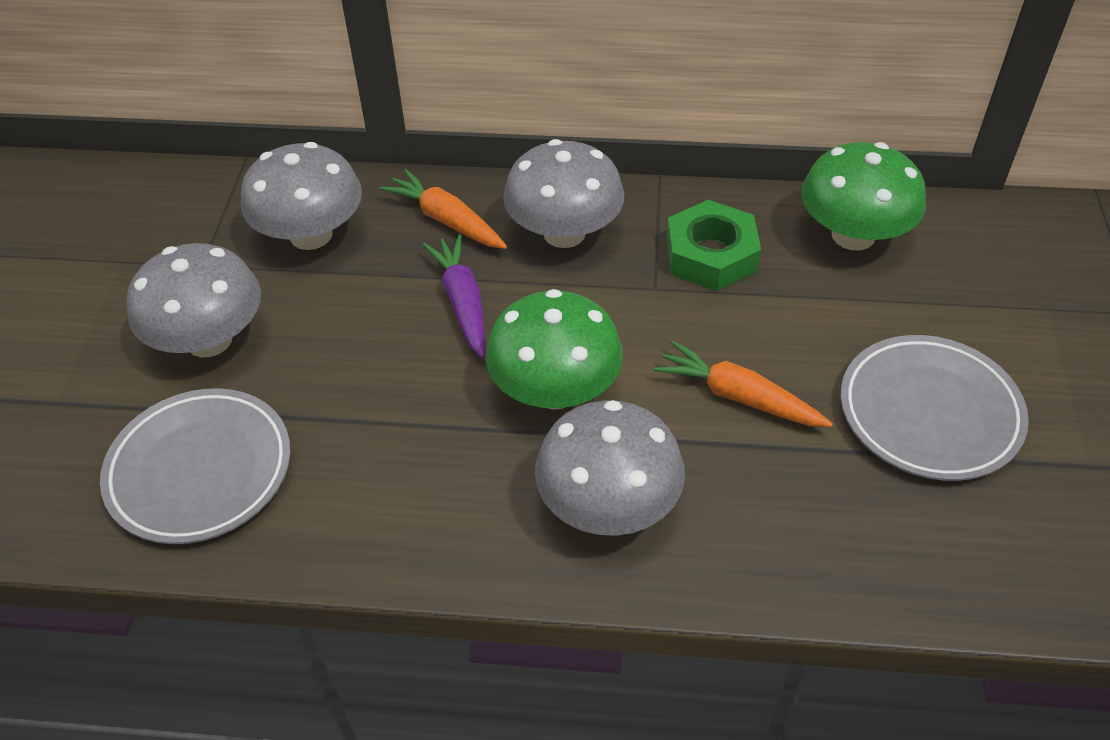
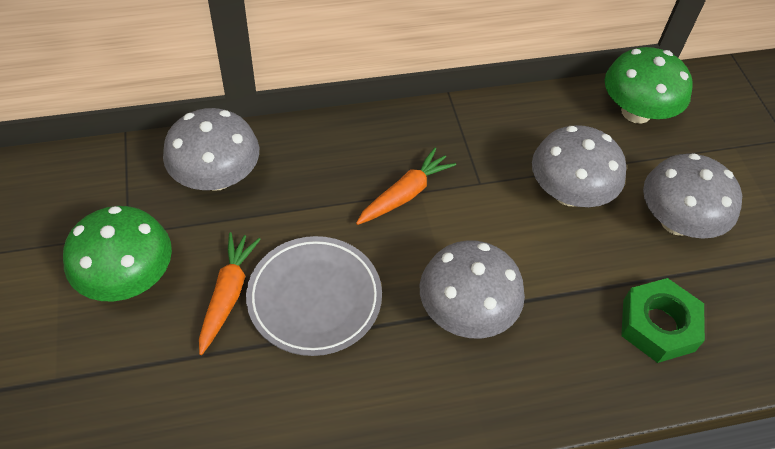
grey plate: 2 -> 1
purple carrot: 1 -> 0

